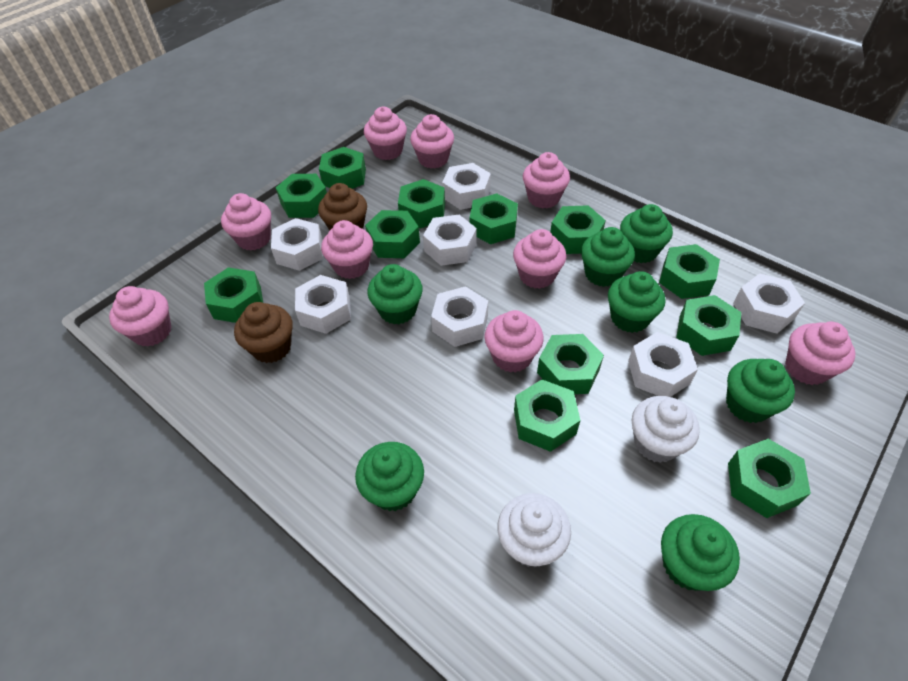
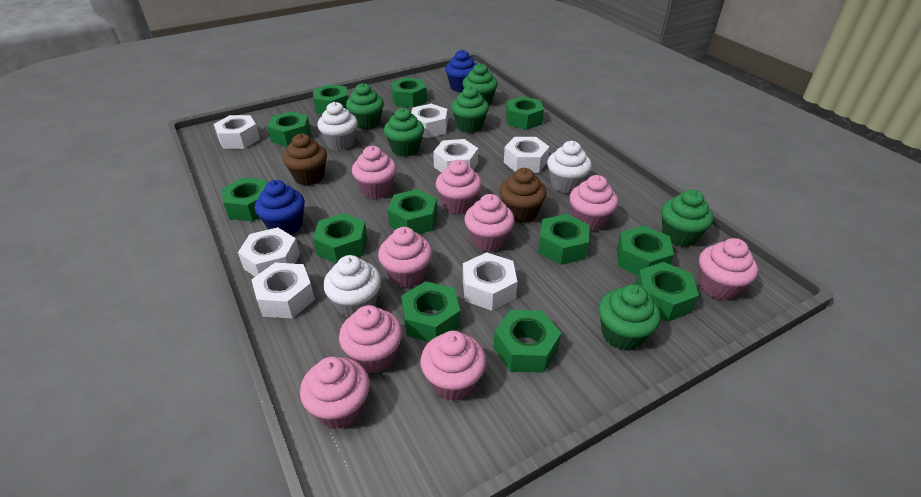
blue cupcake: 0 -> 2
green cupcake: 7 -> 6
white cupcake: 2 -> 3

